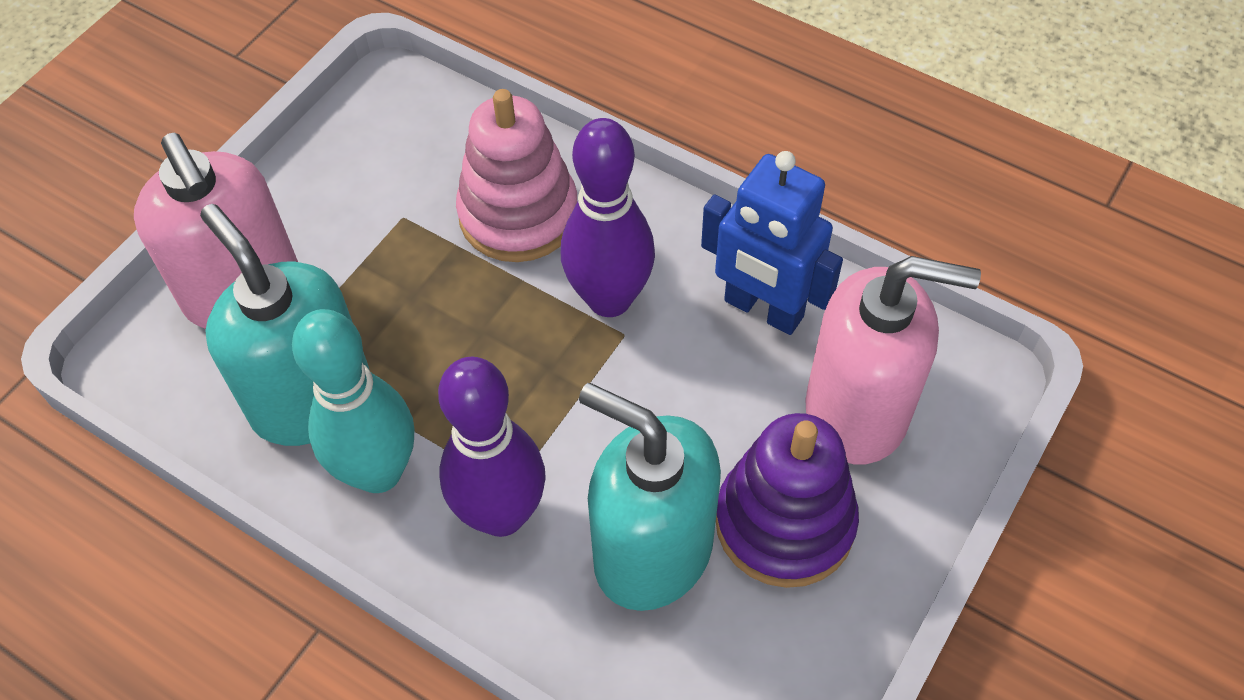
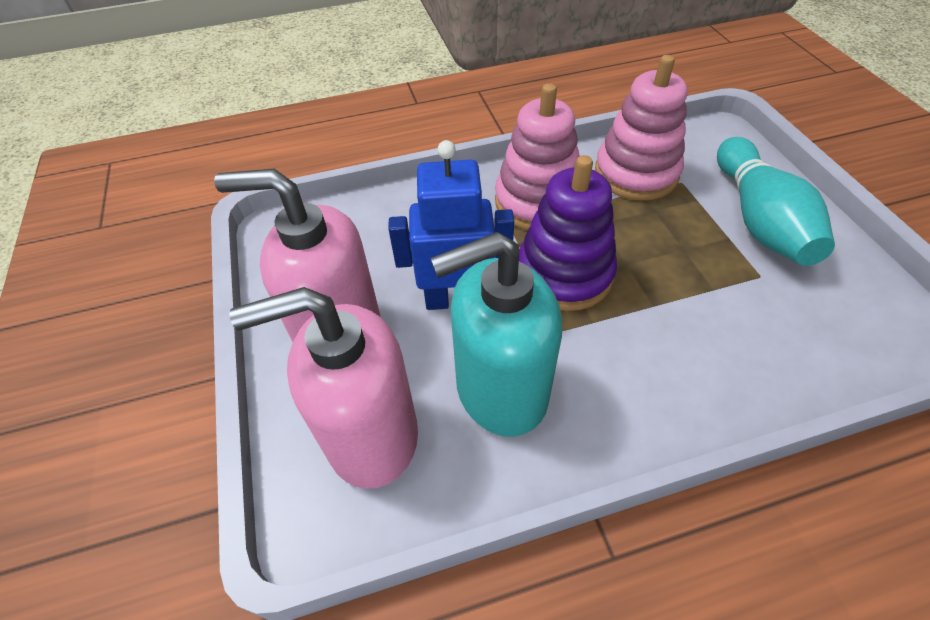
pink stacking toy: 1 -> 2
purple bowling pin: 2 -> 0
turquoise soap dispenser: 2 -> 1

